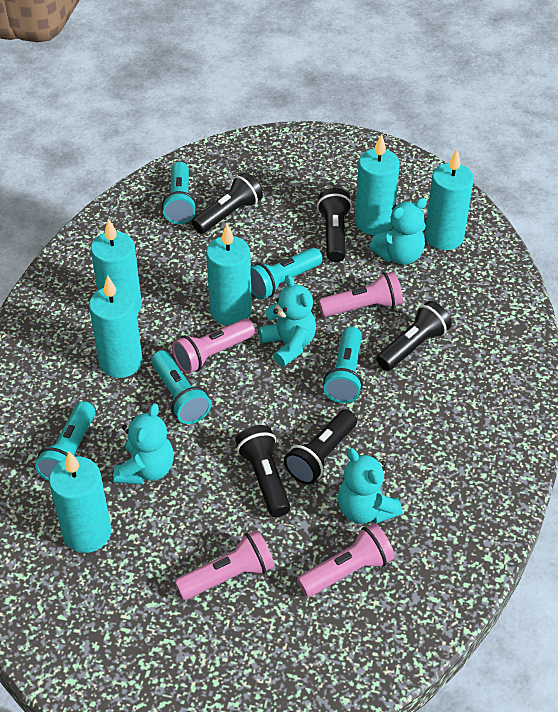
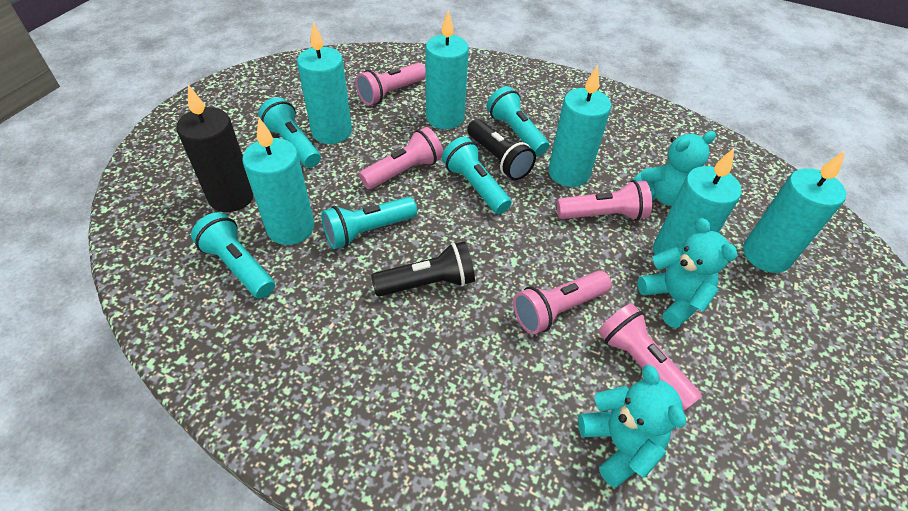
black candle: 0 -> 1
black flashlight: 5 -> 2
pink flashlight: 4 -> 5
turquoise teddy bear: 4 -> 3

